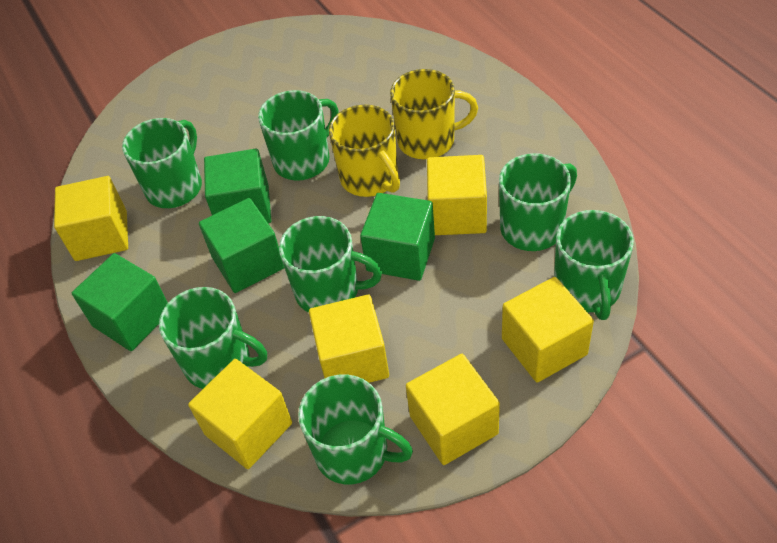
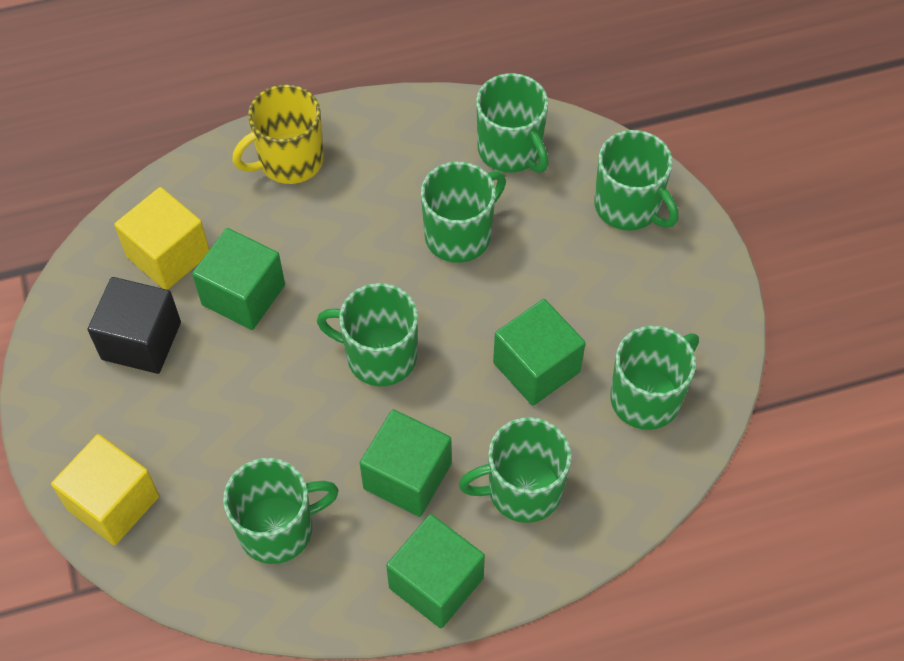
black cube: 0 -> 1
yellow cube: 6 -> 2
yellow mug: 2 -> 1

